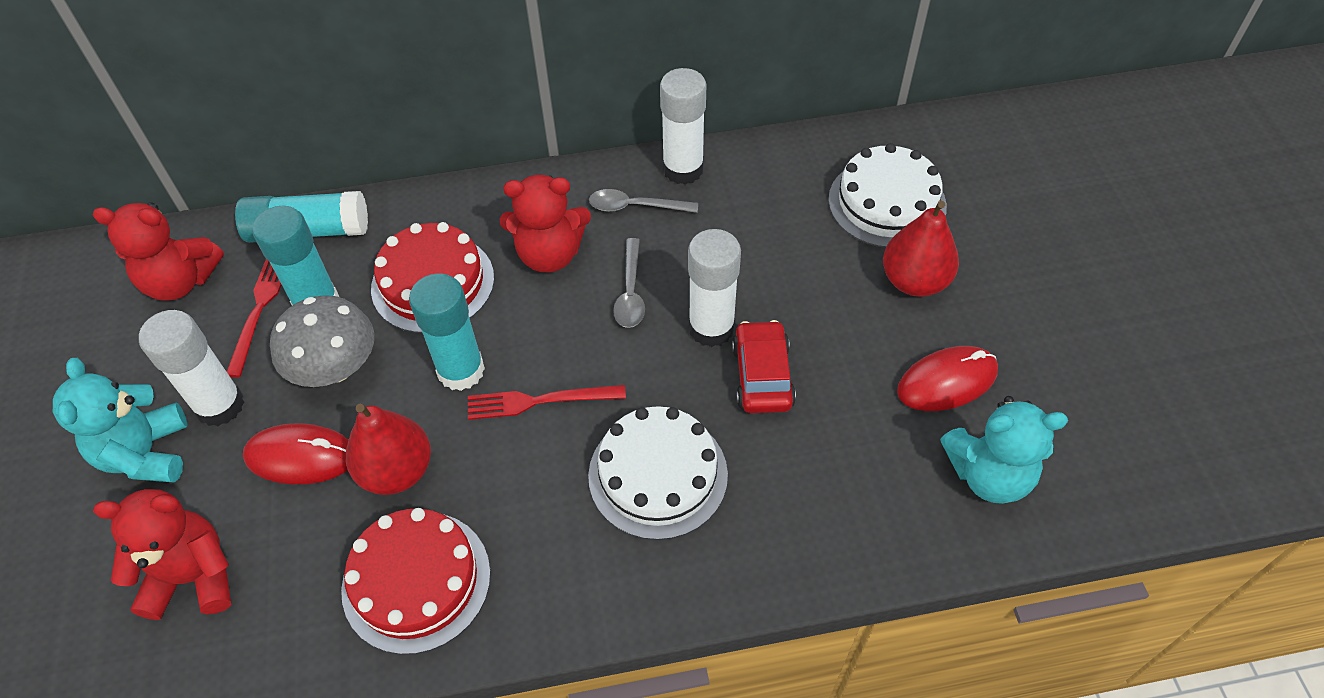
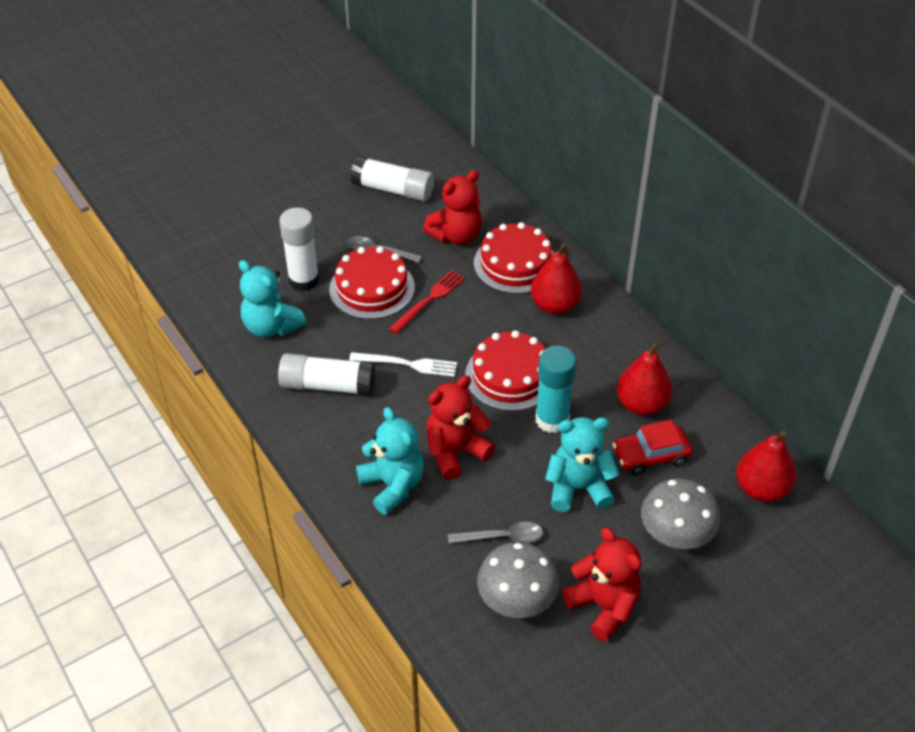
grey mushroom: 1 -> 2
red cake: 2 -> 3
red fork: 2 -> 1
red mouse: 2 -> 0
red pear: 2 -> 3
turquoise glue stick: 3 -> 1
turquoise teddy bear: 2 -> 3
white cake: 2 -> 0
white fork: 0 -> 1

